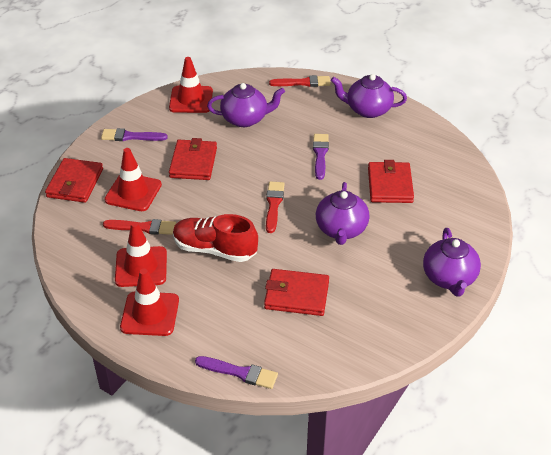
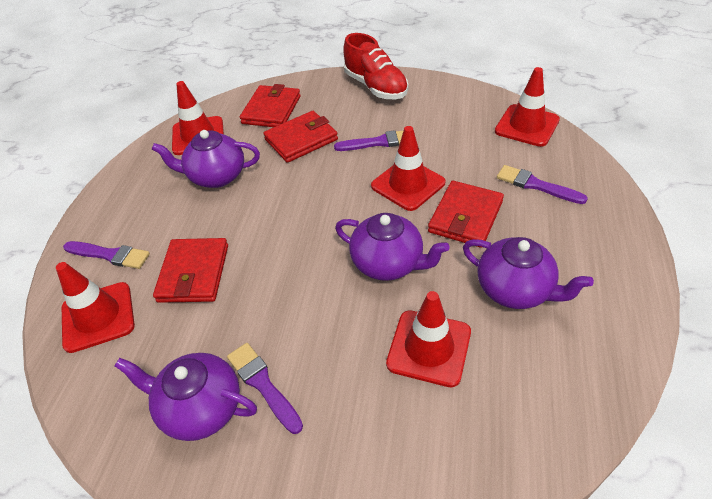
purple brush: 3 -> 4
red brush: 3 -> 0
red traffic cone: 4 -> 5

